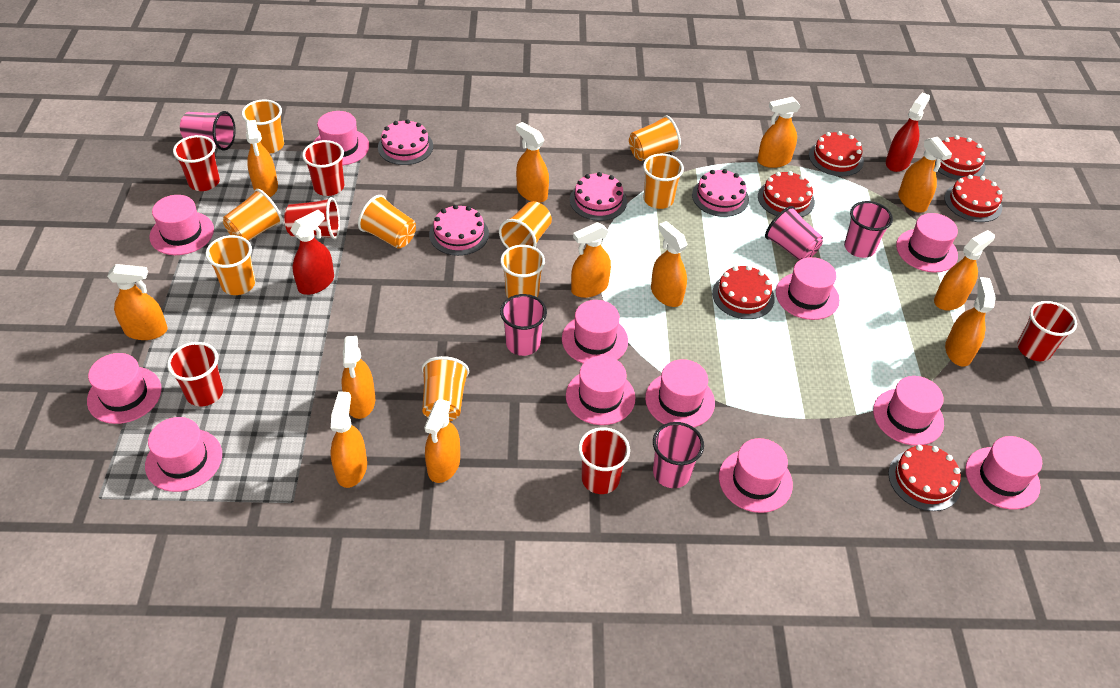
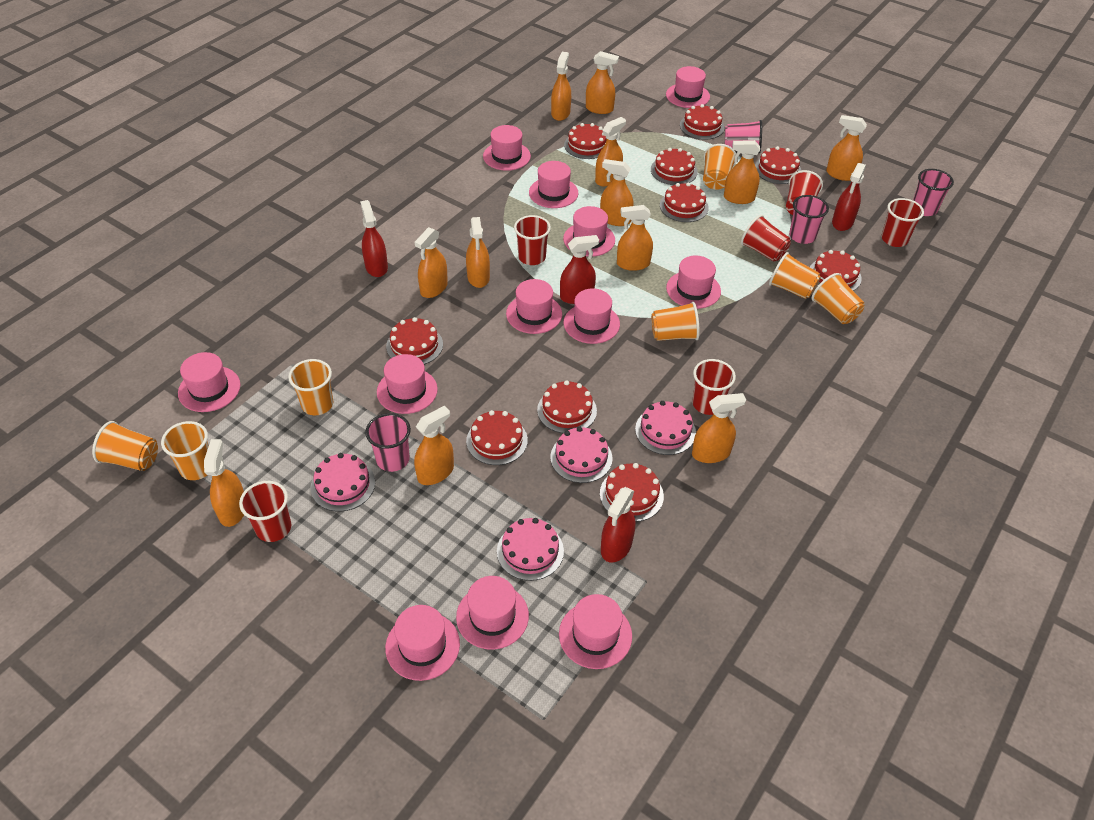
orange cup: 9 -> 7
pink cup: 5 -> 4
red cake: 6 -> 10
red spray bottle: 2 -> 4

